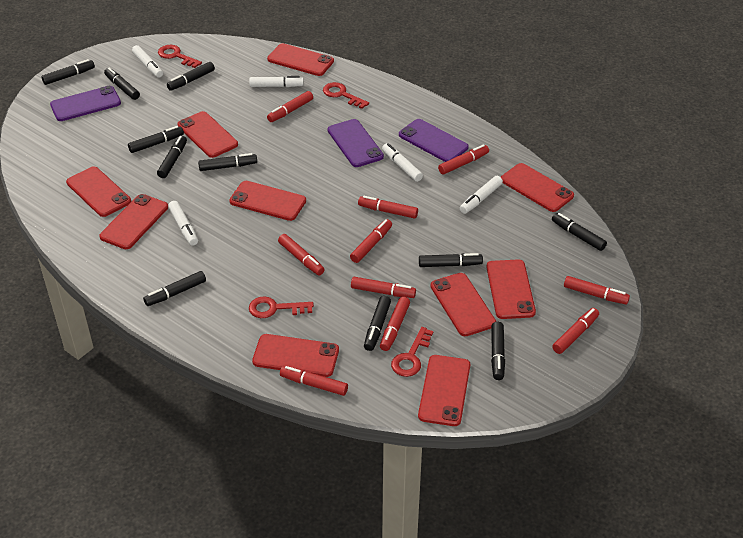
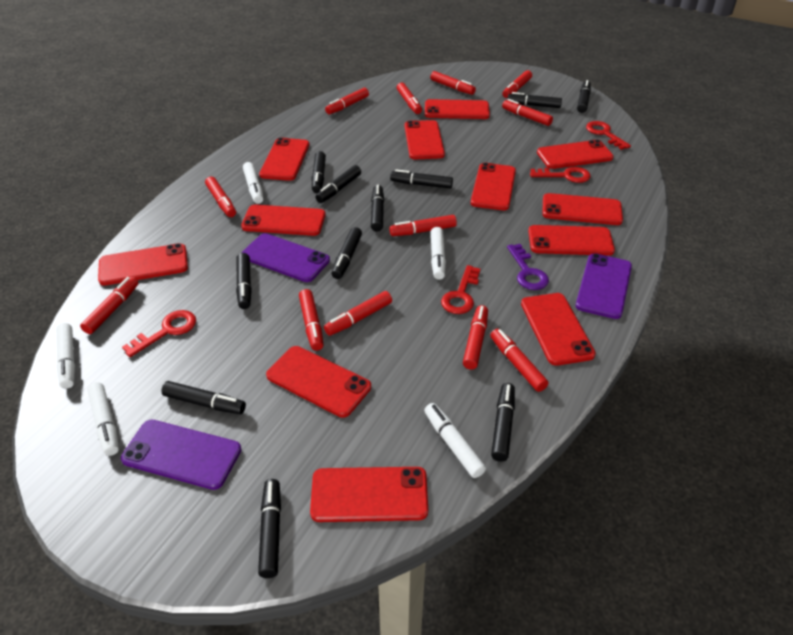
purple key: 0 -> 1
red marker: 10 -> 12
red phone: 10 -> 12

